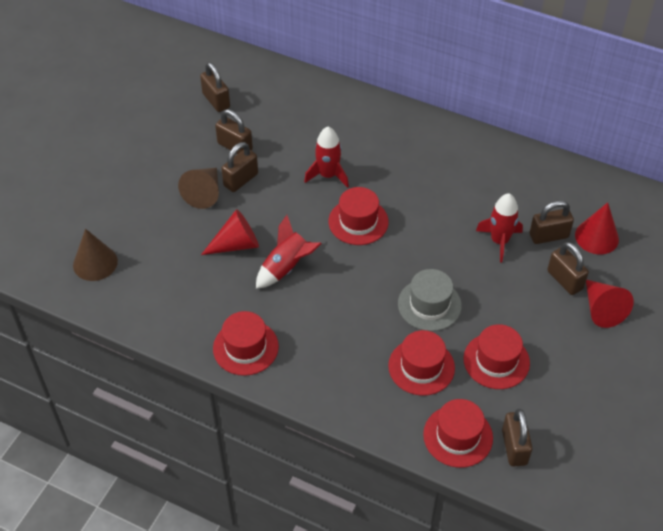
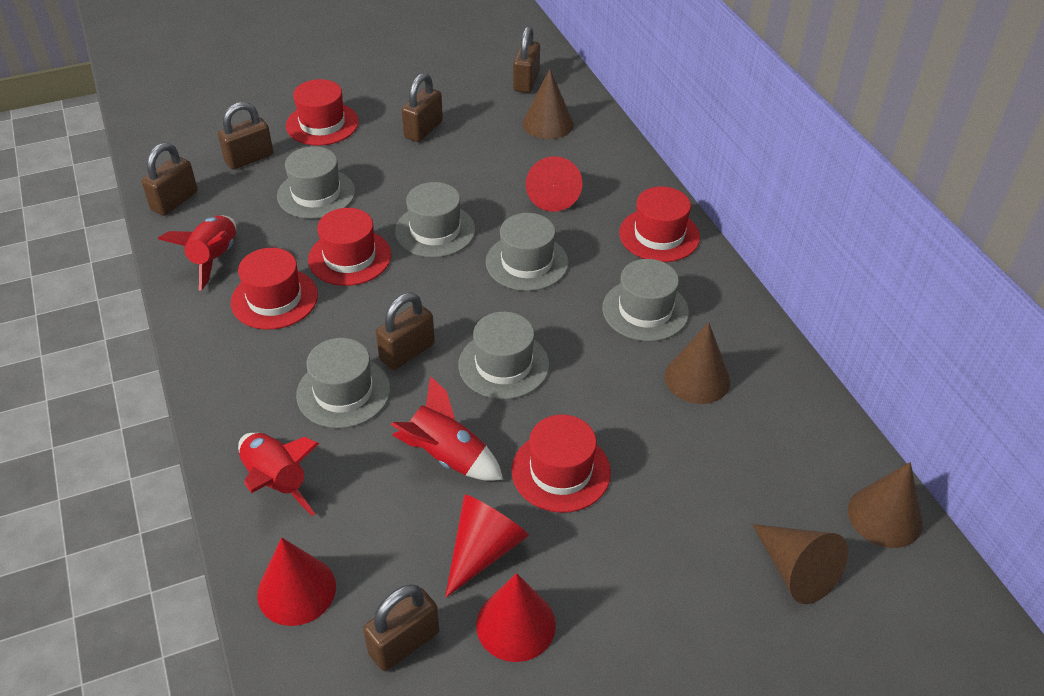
brown cone: 2 -> 4
grey hat: 1 -> 6
red cone: 3 -> 4

